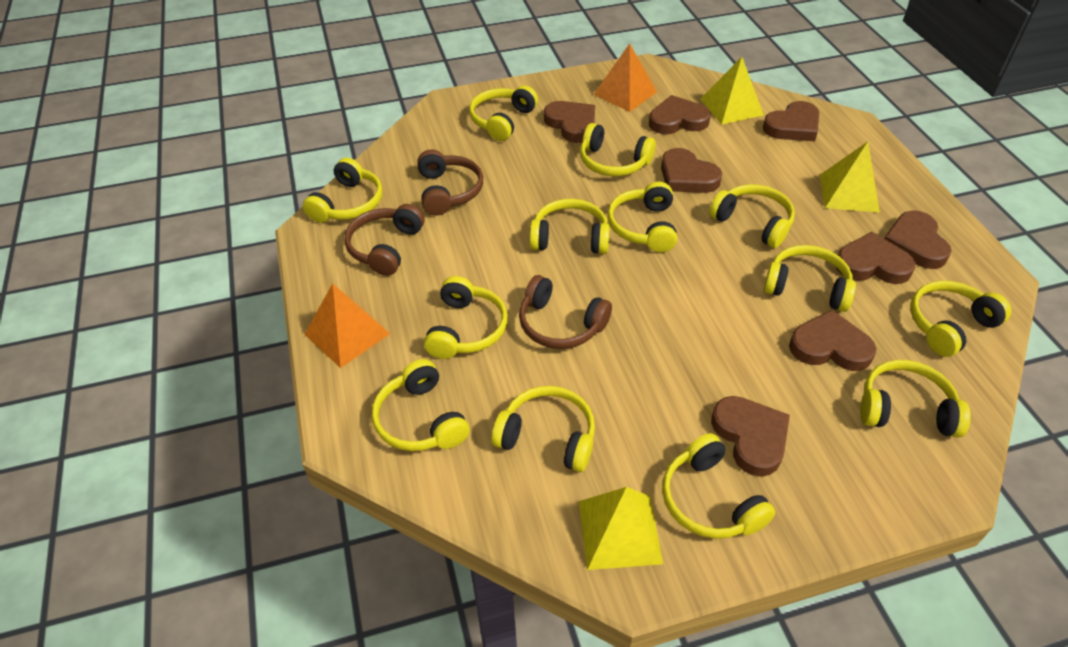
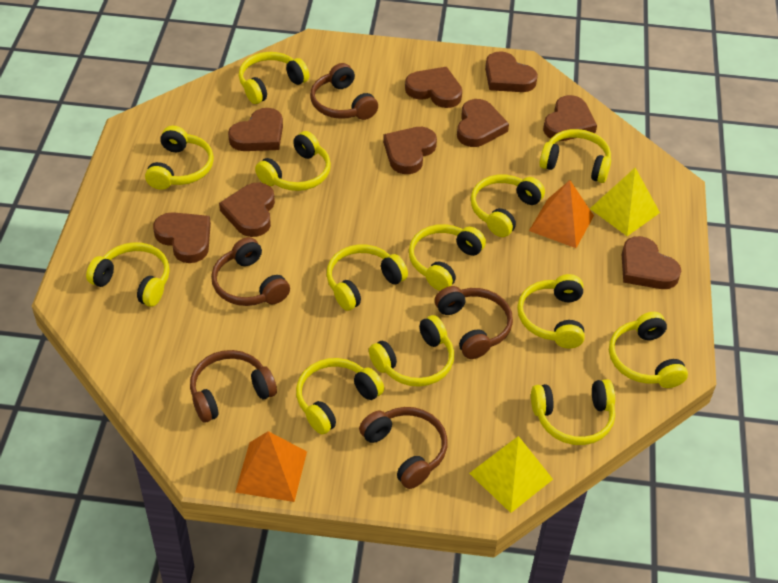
brown headphones: 3 -> 5
brown heart: 8 -> 9
yellow pyramid: 3 -> 2

